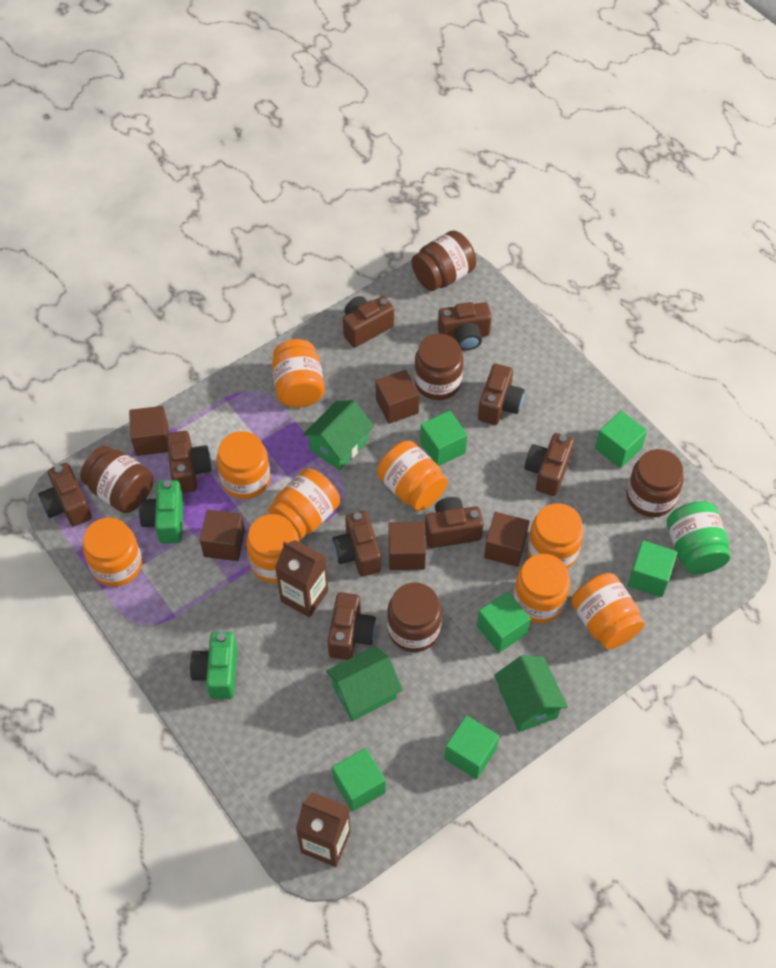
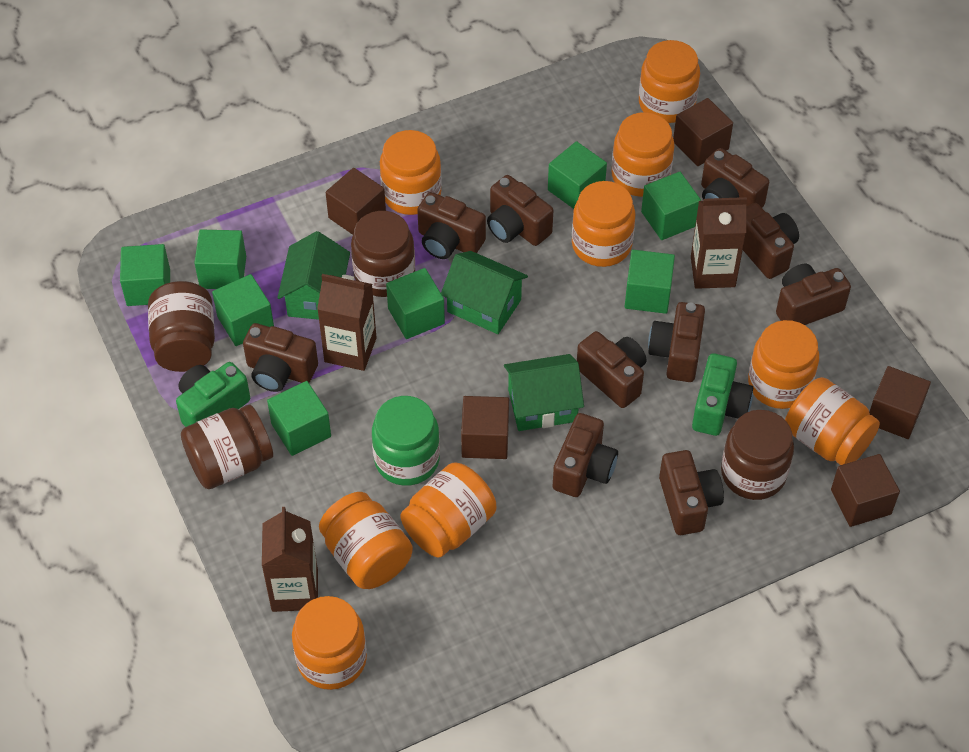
brown camera: 9 -> 10
brown carton: 2 -> 3
brown jar: 5 -> 4
green cube: 6 -> 8

